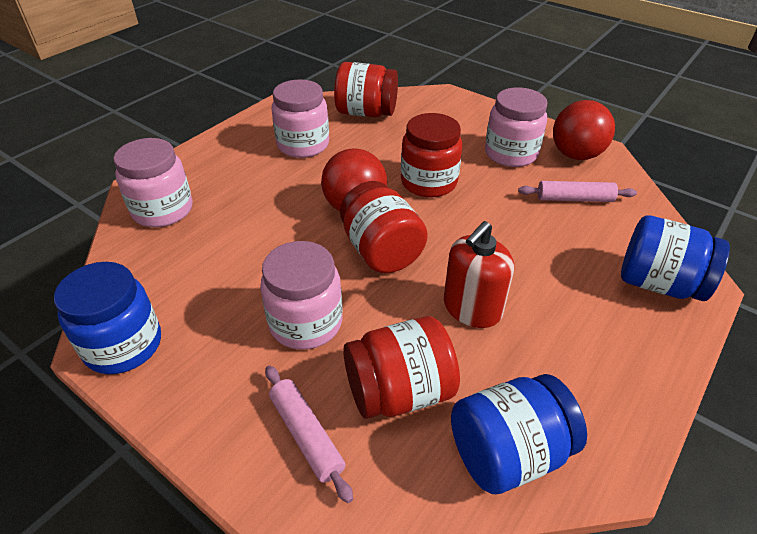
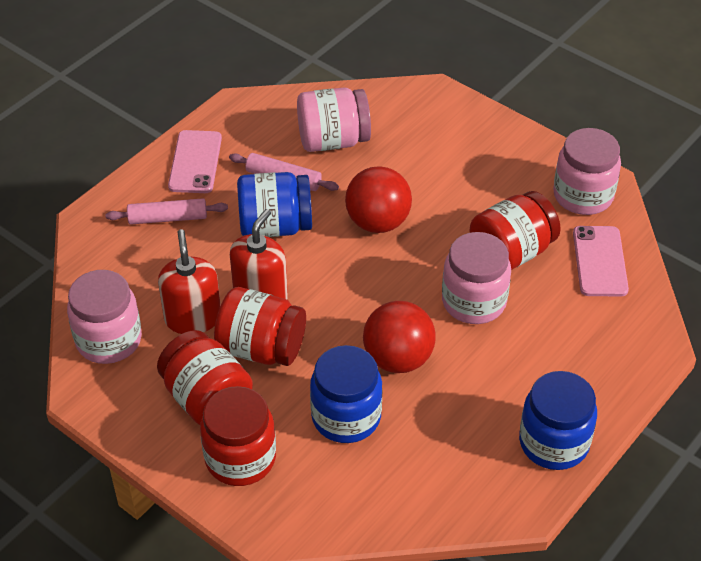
pink phone: 0 -> 2
red soap dispenser: 1 -> 2

